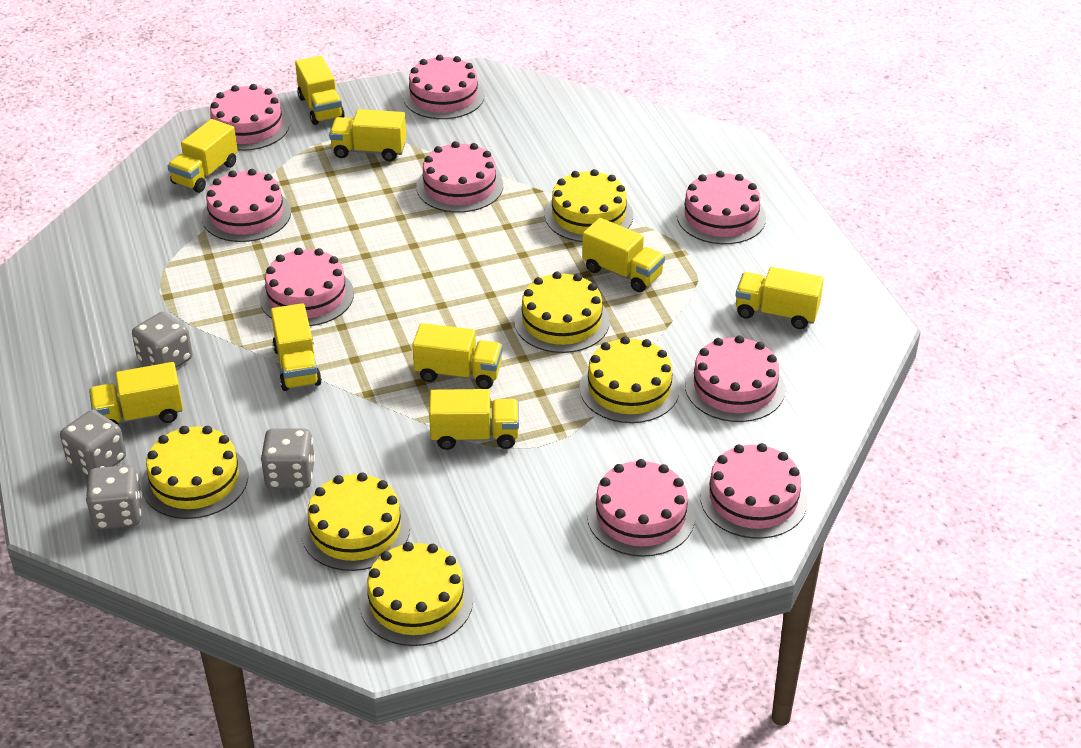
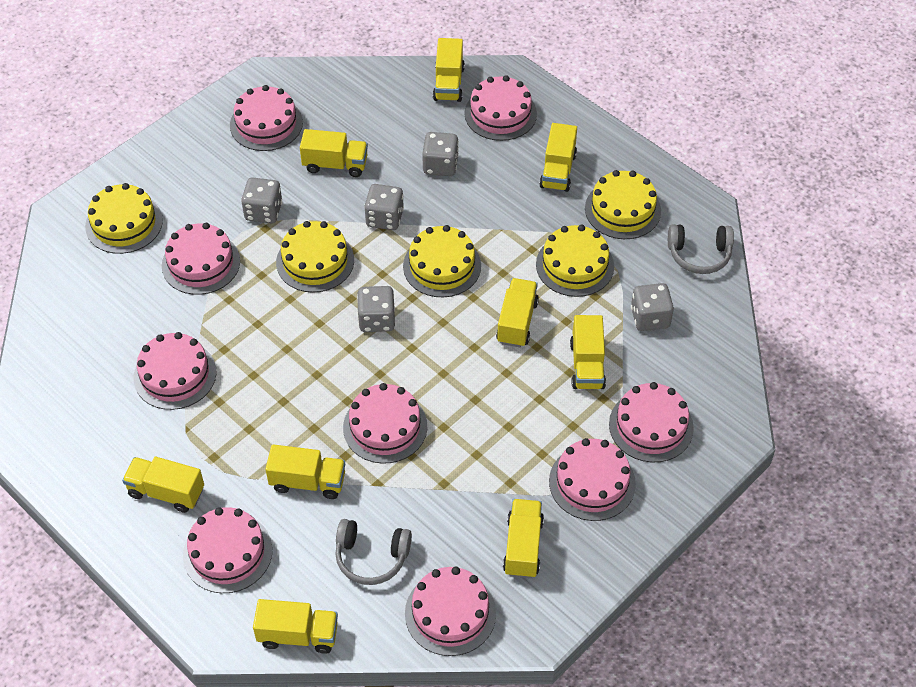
grey dice: 4 -> 5
grey headphones: 0 -> 2
yellow cake: 6 -> 5

